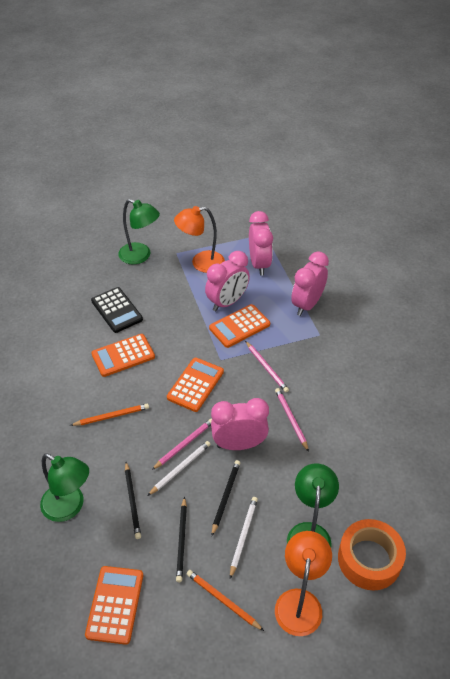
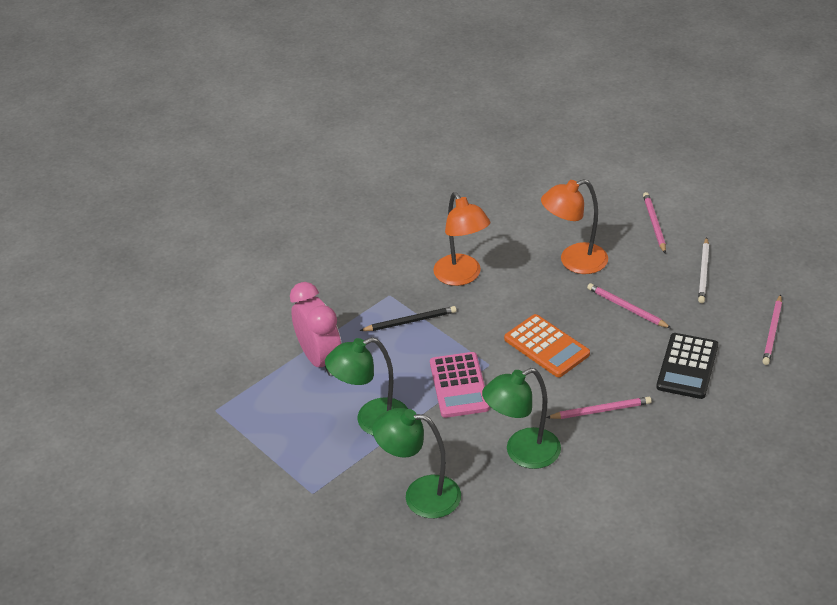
black pencil: 3 -> 1
orange calculator: 4 -> 1
orange pencil: 2 -> 0
orange tape: 1 -> 0
pink calculator: 0 -> 1
pink clock: 4 -> 1
pink pencil: 3 -> 4
white pencil: 2 -> 1

